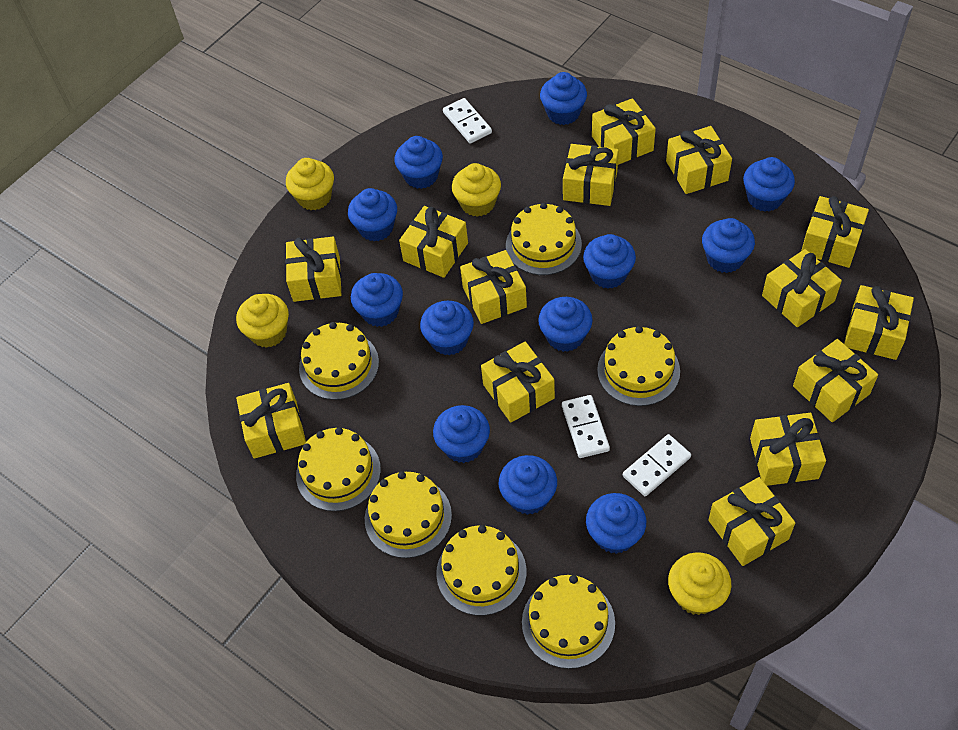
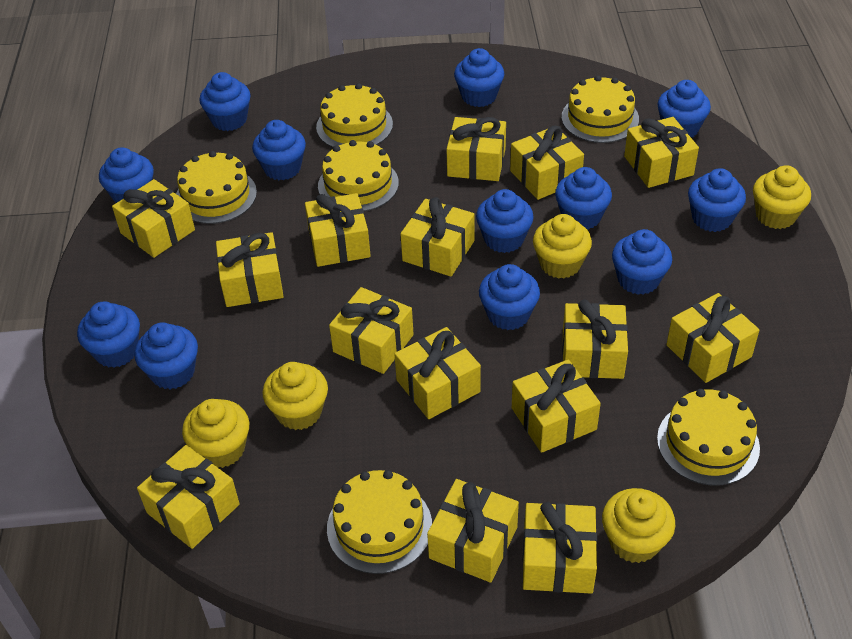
white domino: 3 -> 0
yellow cake: 7 -> 6
yellow cupcake: 4 -> 5
yellow gift: 14 -> 15

